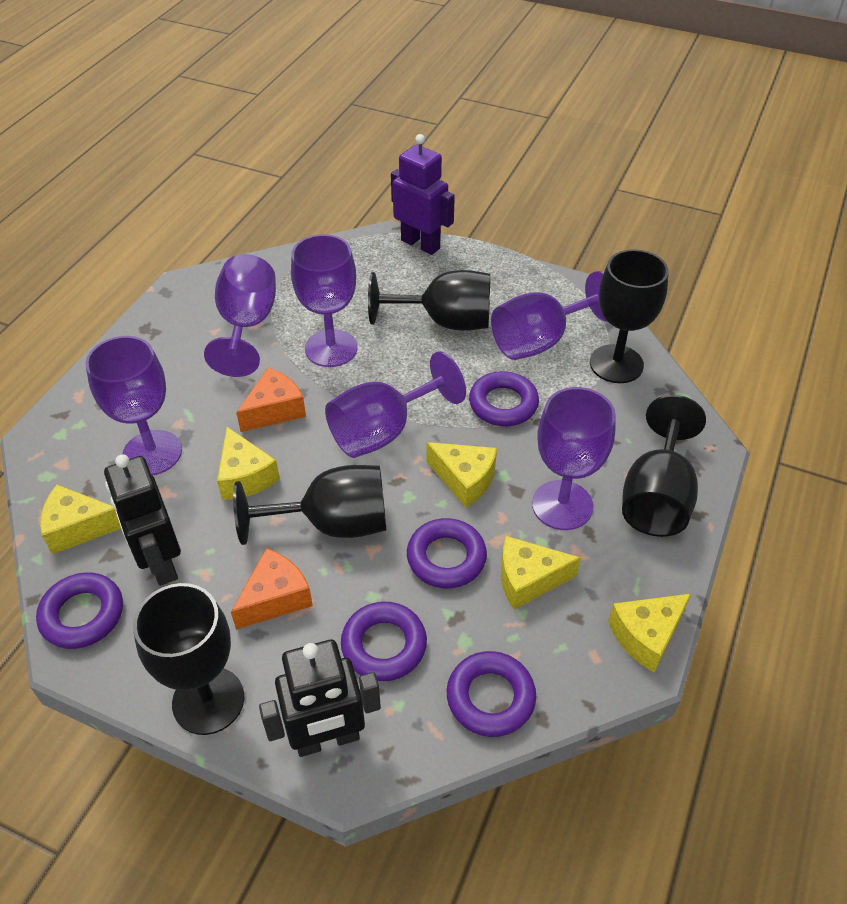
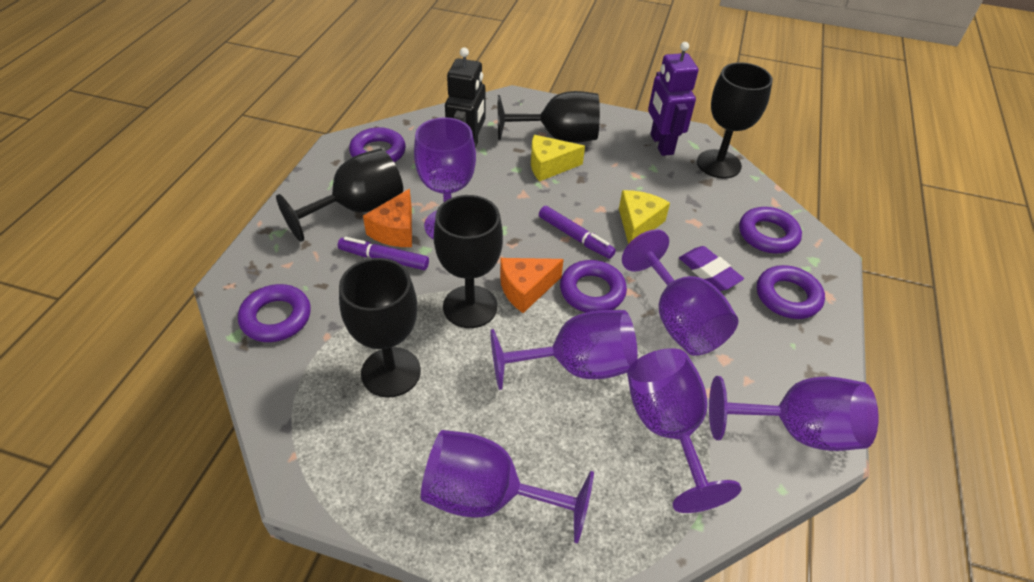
black robot: 2 -> 1
purple eraser: 0 -> 1
purple marker: 0 -> 2
yellow cheese: 5 -> 2

